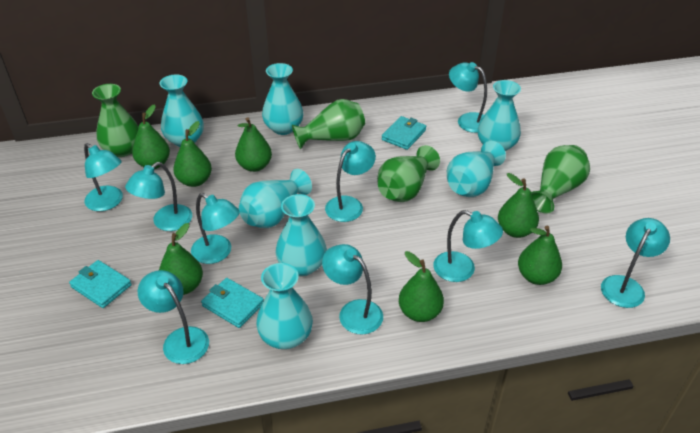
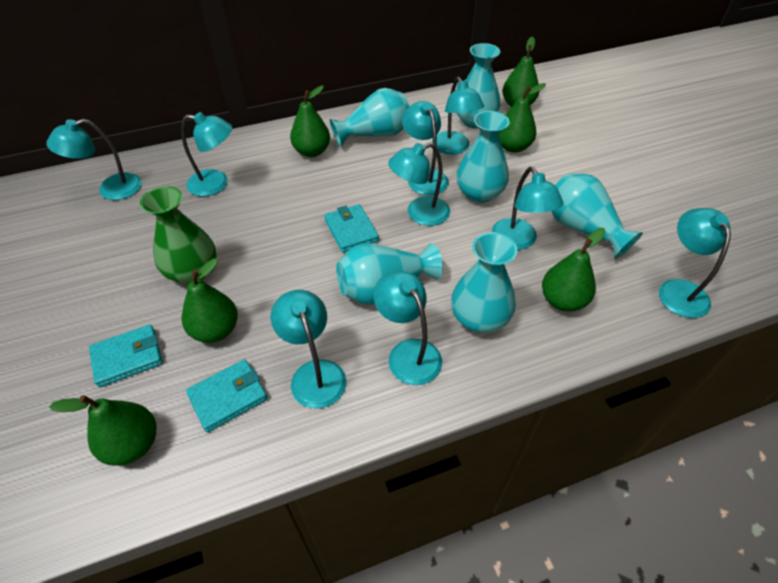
green pear: 7 -> 6
green vase: 4 -> 1
turquoise vase: 7 -> 6

